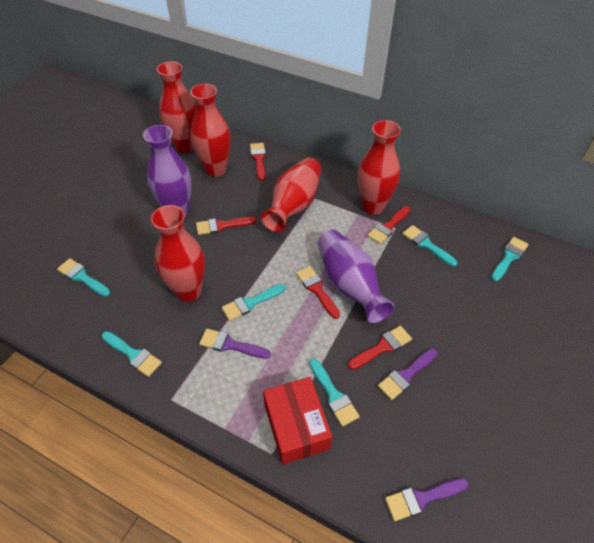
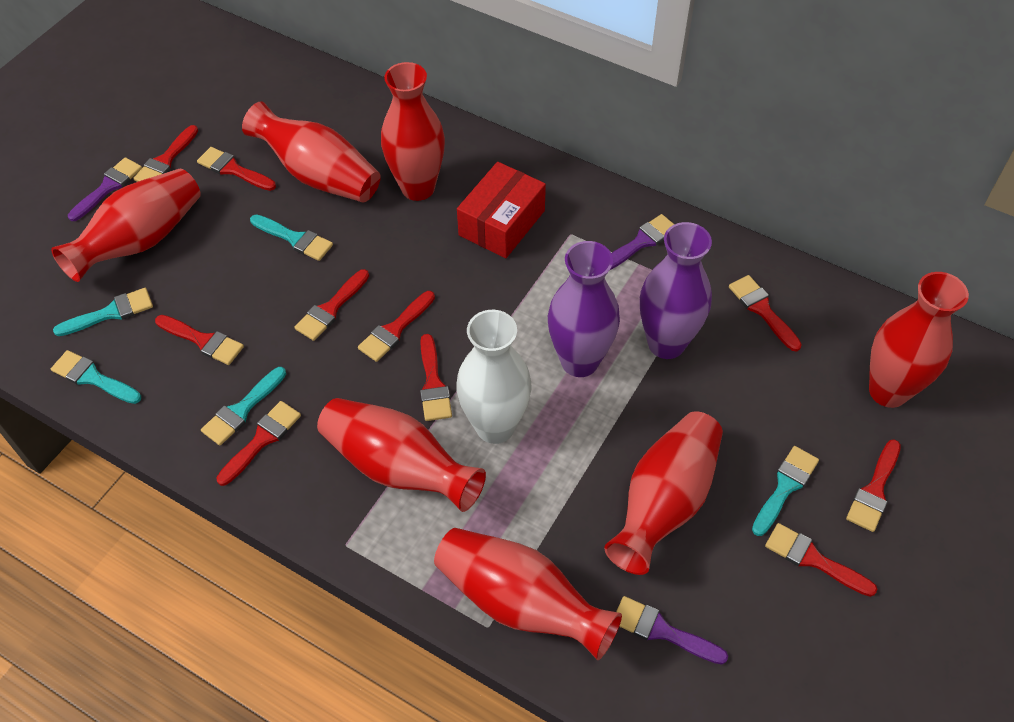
red brush: 5 -> 10
red vase: 5 -> 7
turquoise brush: 6 -> 5
white vase: 0 -> 1

